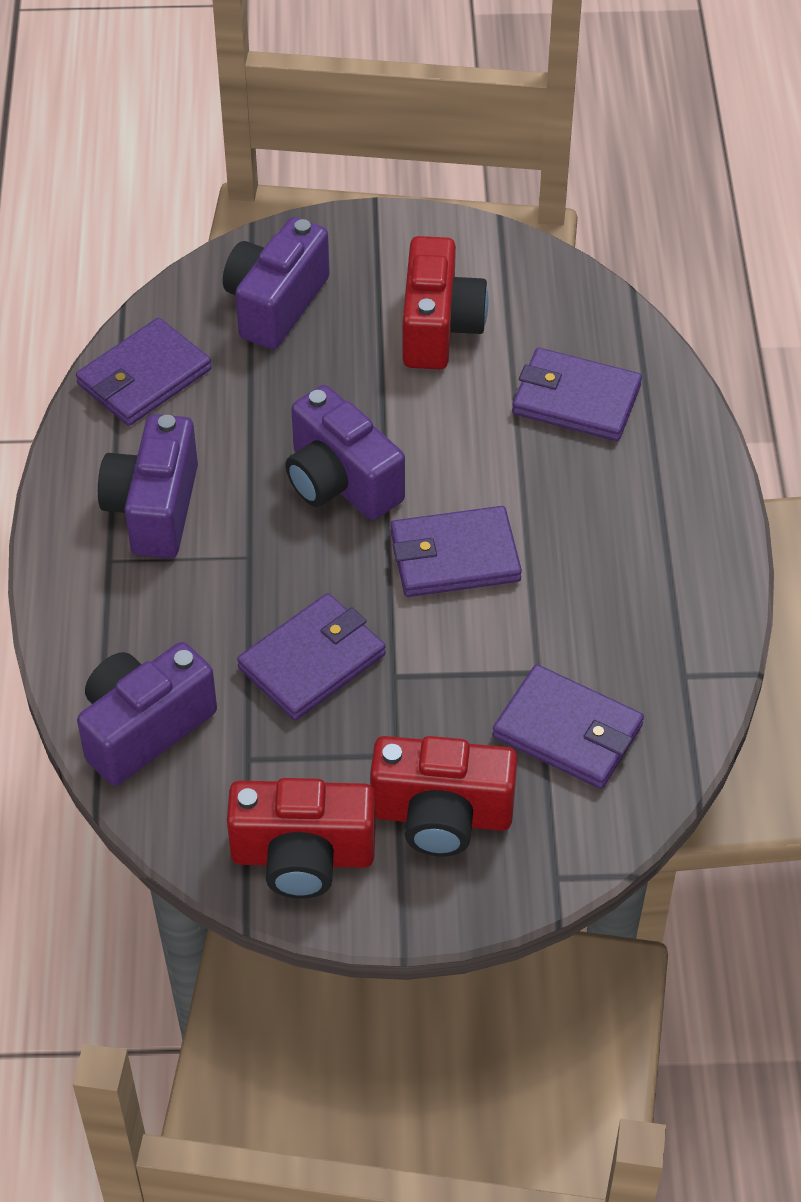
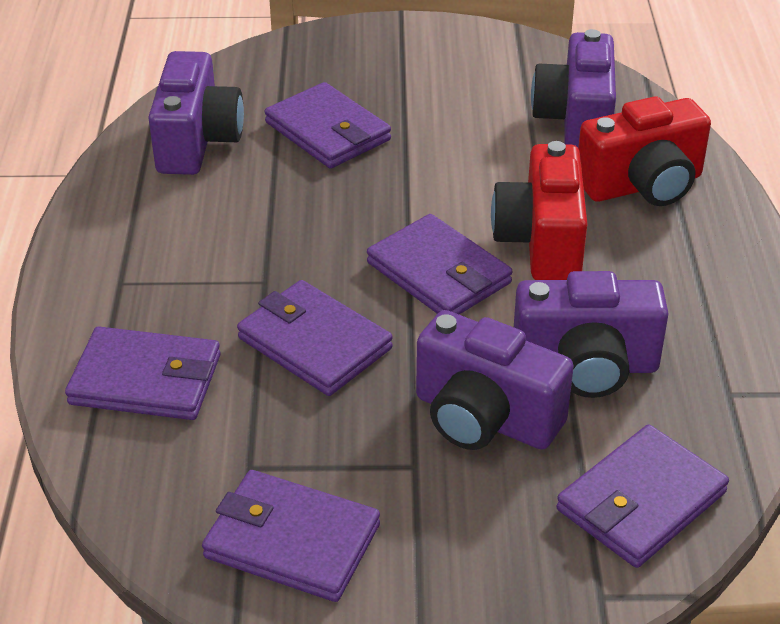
purple wallet: 5 -> 6
red camera: 3 -> 2

